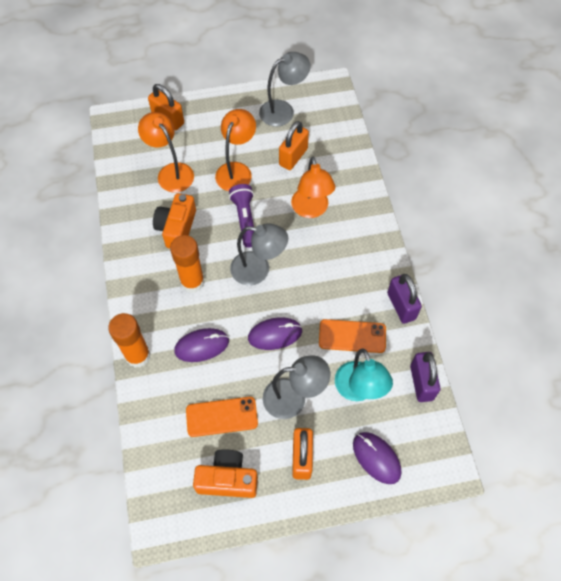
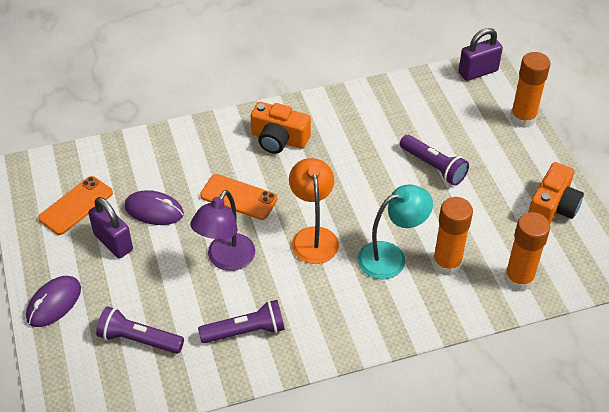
grey lamp: 3 -> 0
orange glue stick: 2 -> 3
orange lamp: 3 -> 1
orange padlock: 3 -> 0
purple flashlight: 1 -> 3
purple lamp: 0 -> 1
purple mouse: 3 -> 2

